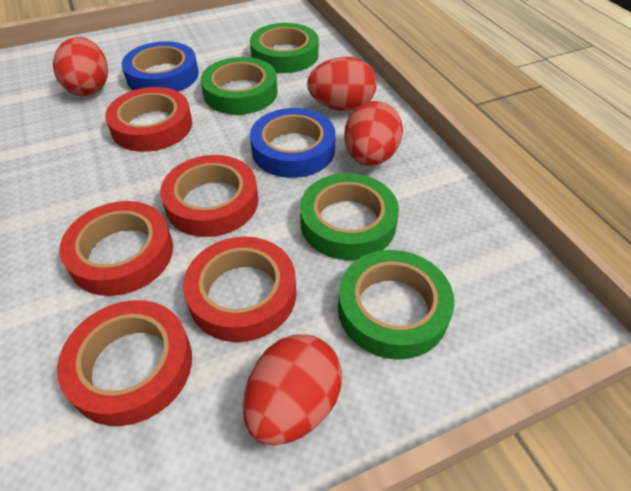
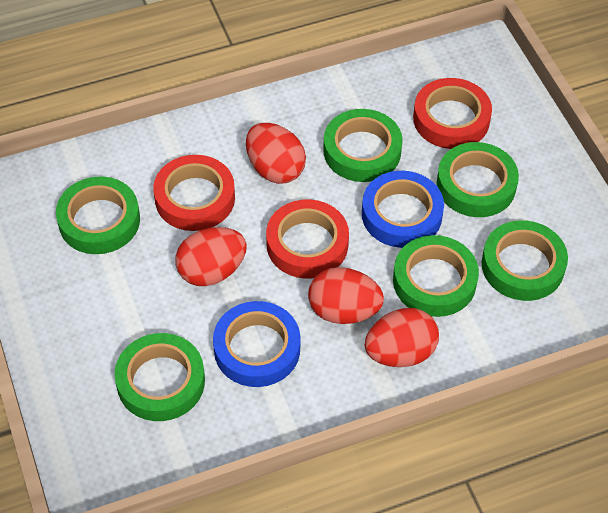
green tape: 4 -> 6
red tape: 5 -> 3

